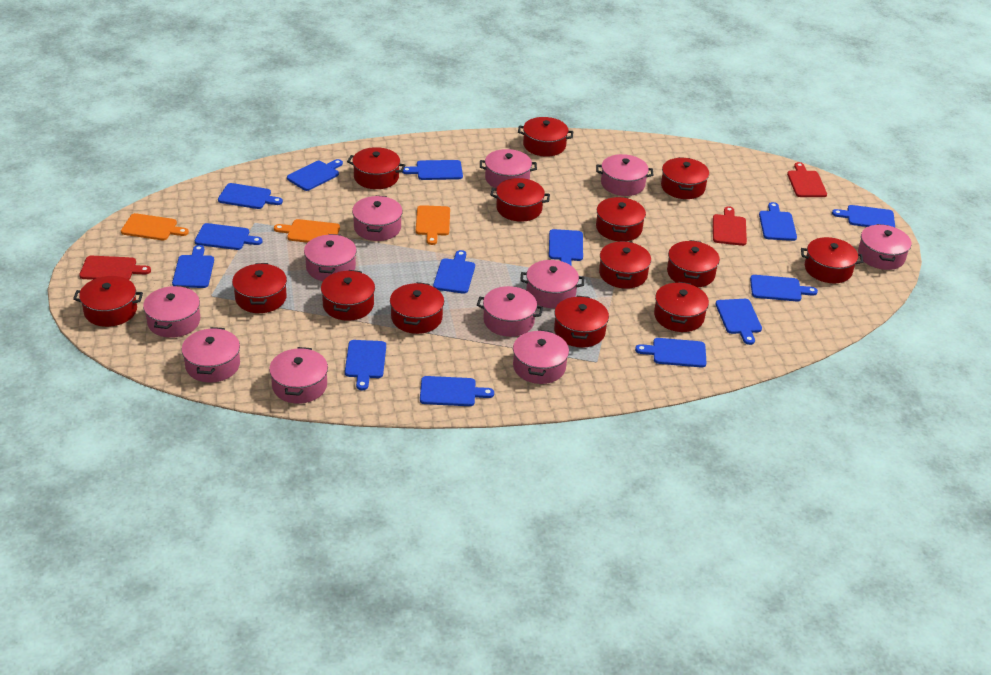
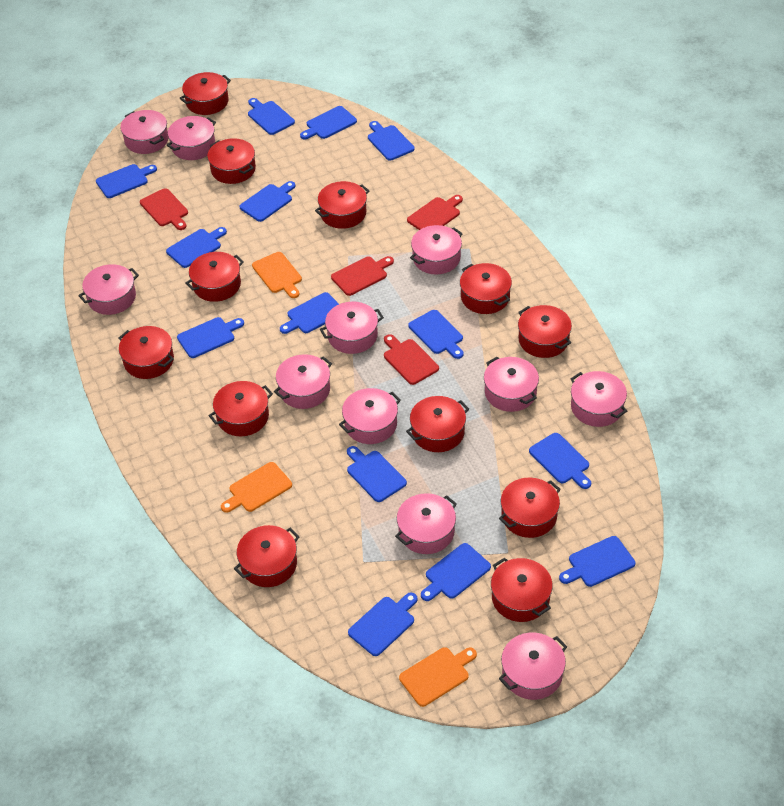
red cutting board: 3 -> 4
red pot: 14 -> 12

